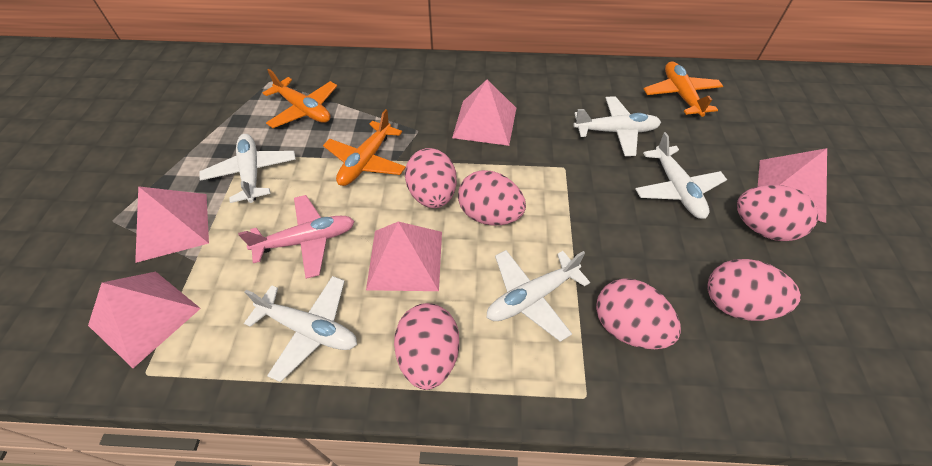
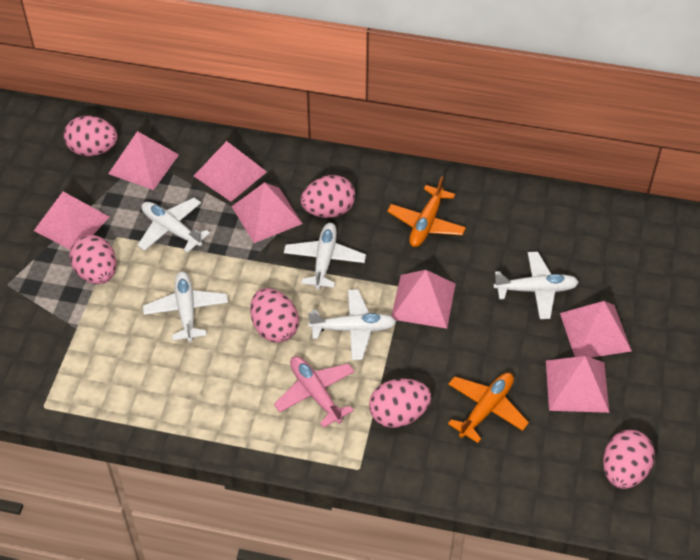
orange plane: 3 -> 2
pink pyramid: 5 -> 7

